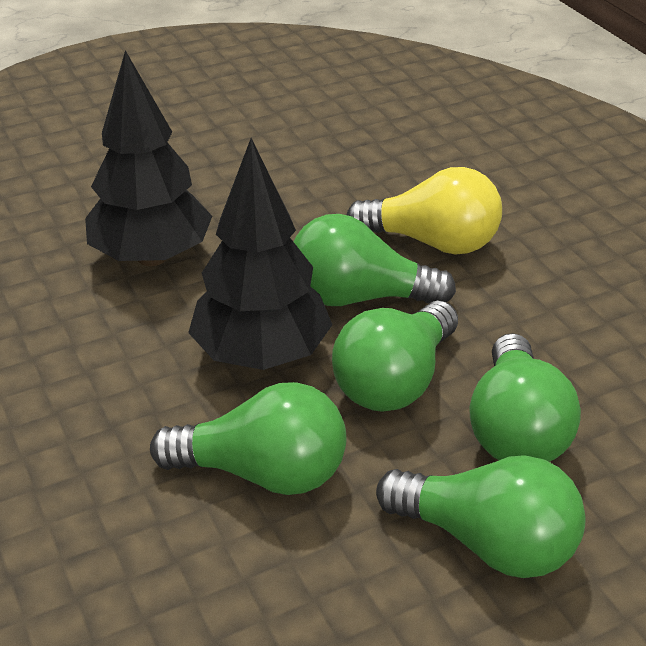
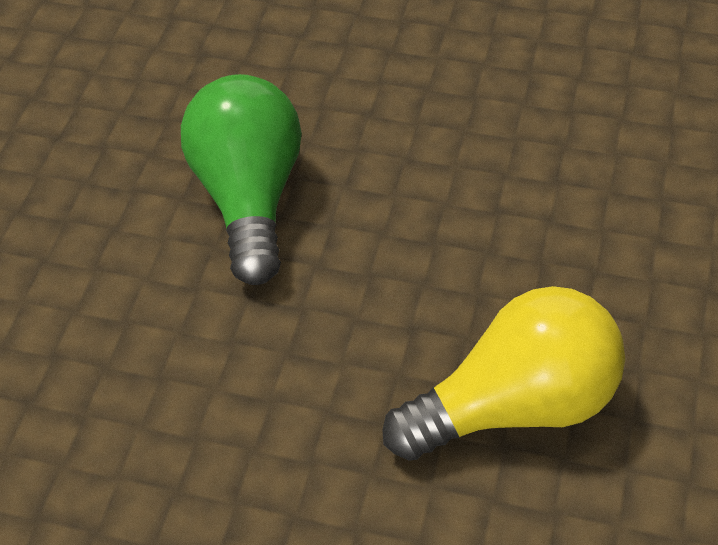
black tree: 2 -> 0
green light bulb: 5 -> 1

